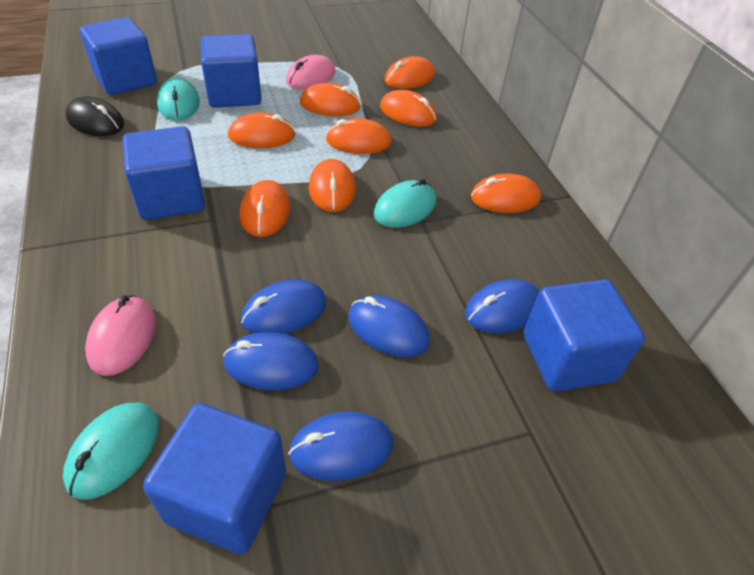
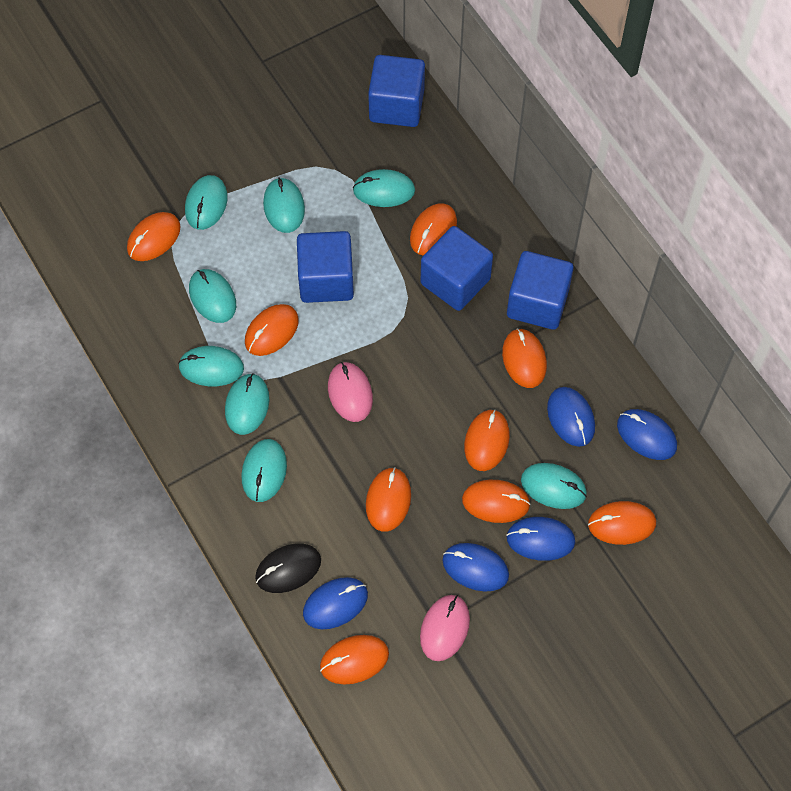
blue cube: 5 -> 4
orange mouse: 8 -> 9
turquoise mouse: 3 -> 8

